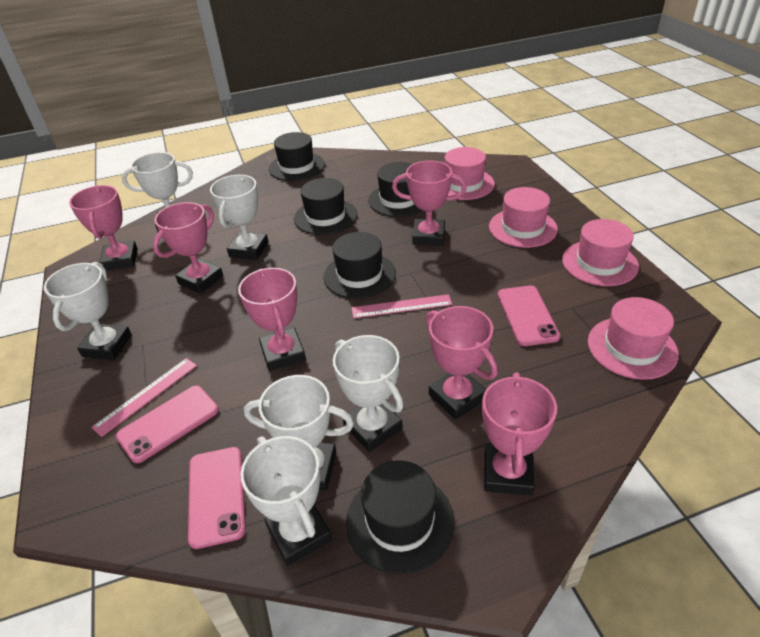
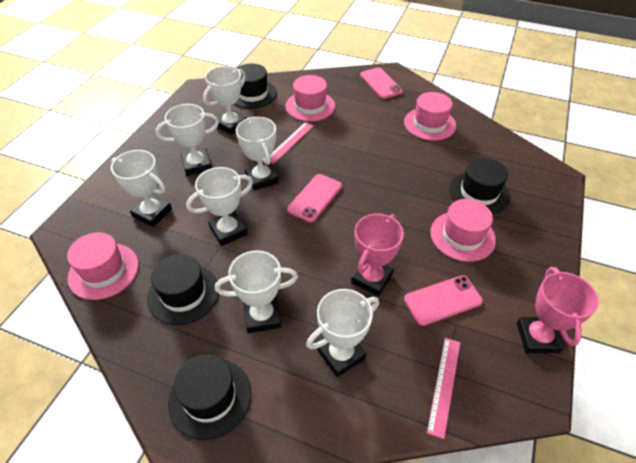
black hat: 5 -> 4
pink trophy: 6 -> 2
white trophy: 6 -> 7

